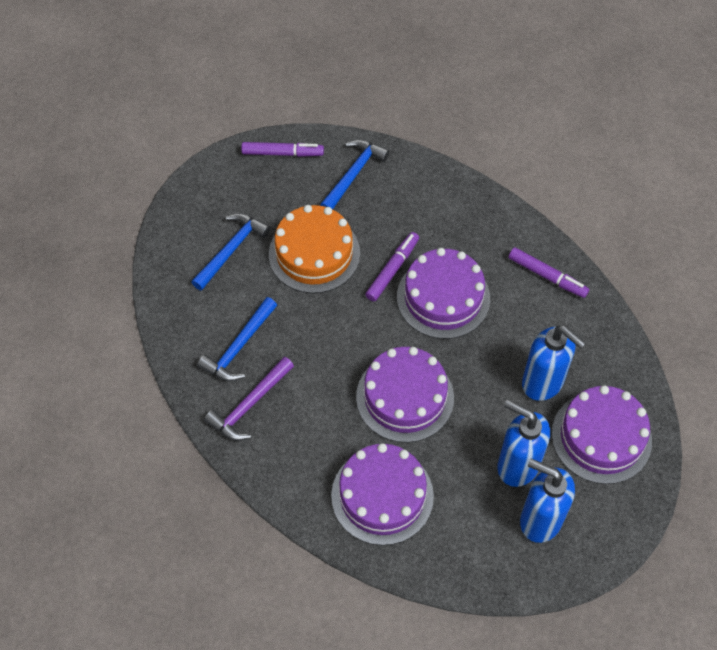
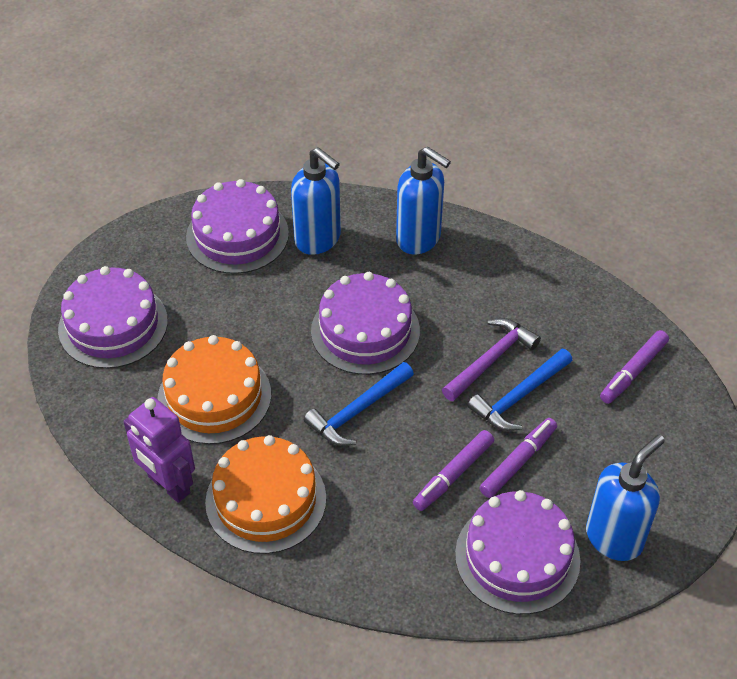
blue hammer: 3 -> 2
orange cake: 1 -> 2
purple robot: 0 -> 1

